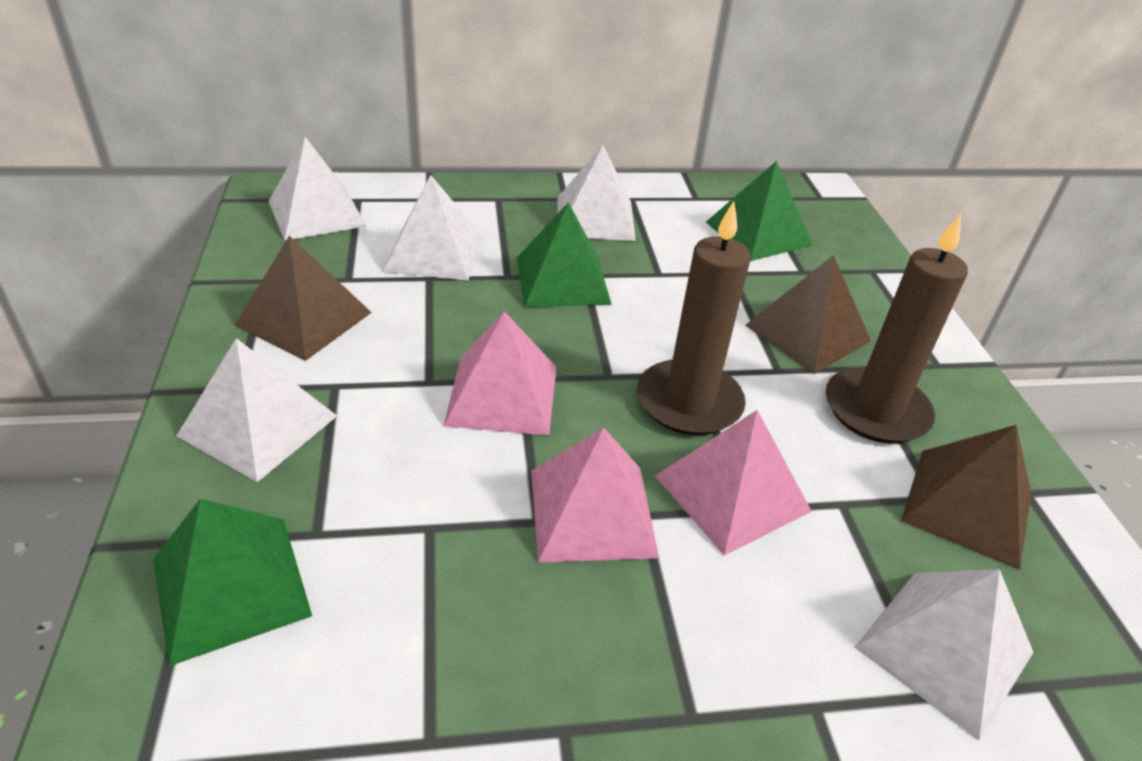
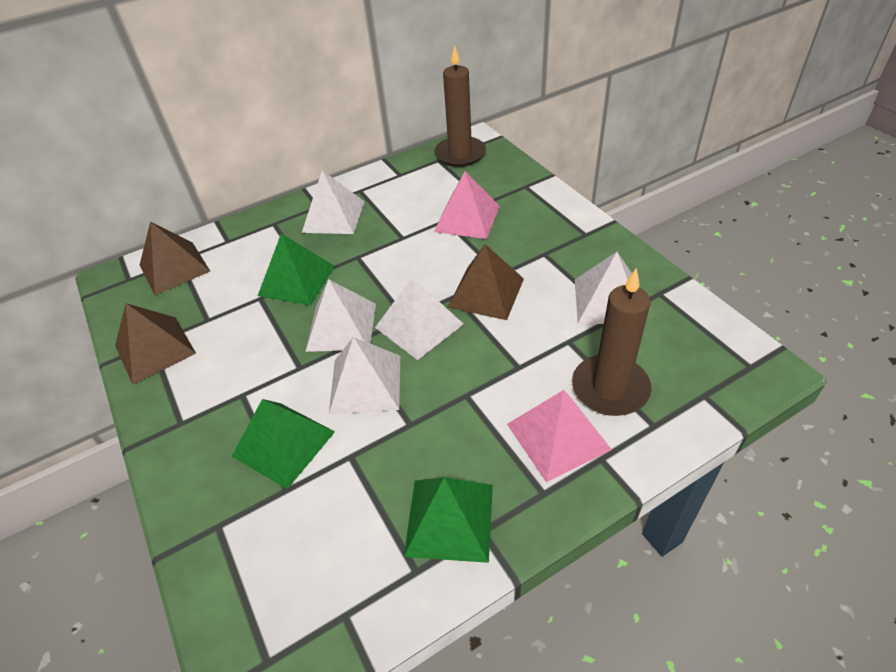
pink pyramid: 3 -> 2

